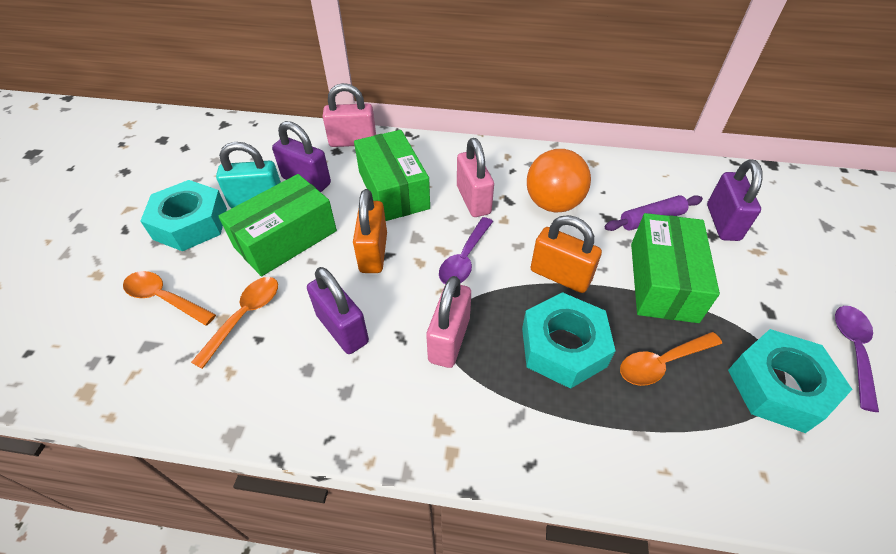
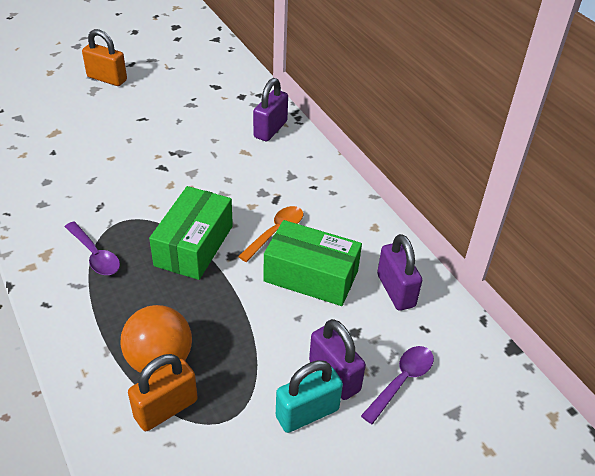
green box: 3 -> 2
orange spoon: 3 -> 1
pink padlock: 3 -> 0
purple rolling pin: 1 -> 0
turquoise nut: 3 -> 0

